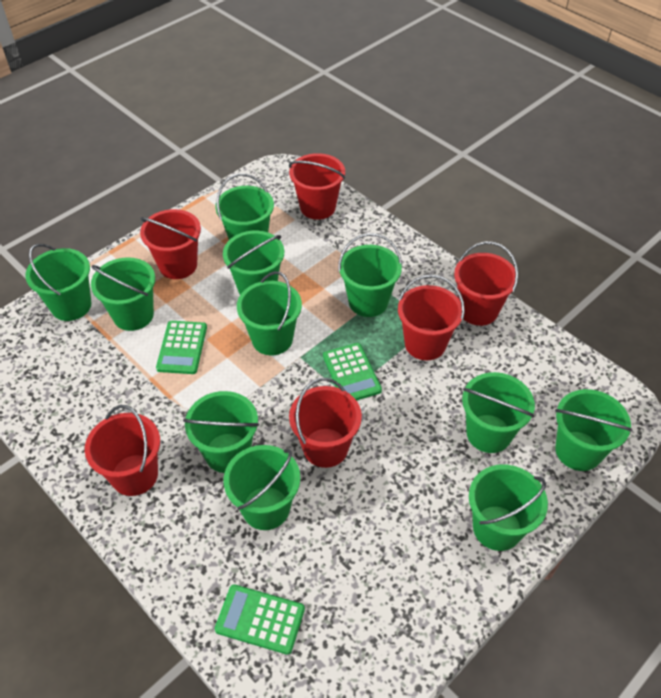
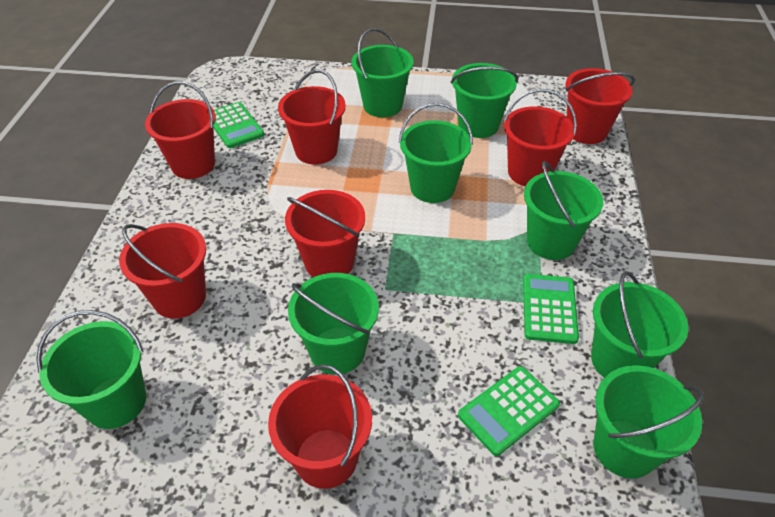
green bucket: 11 -> 8
red bucket: 6 -> 7

